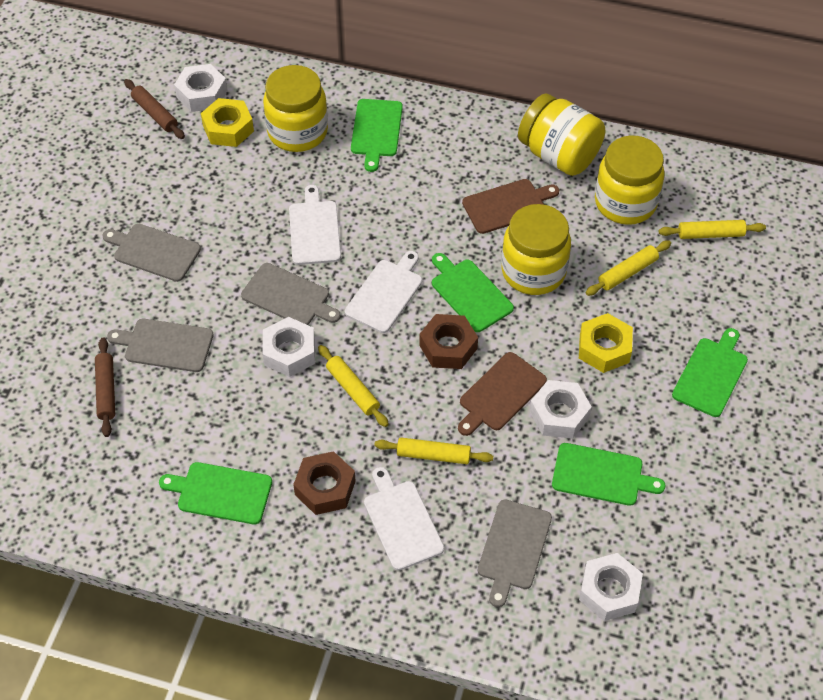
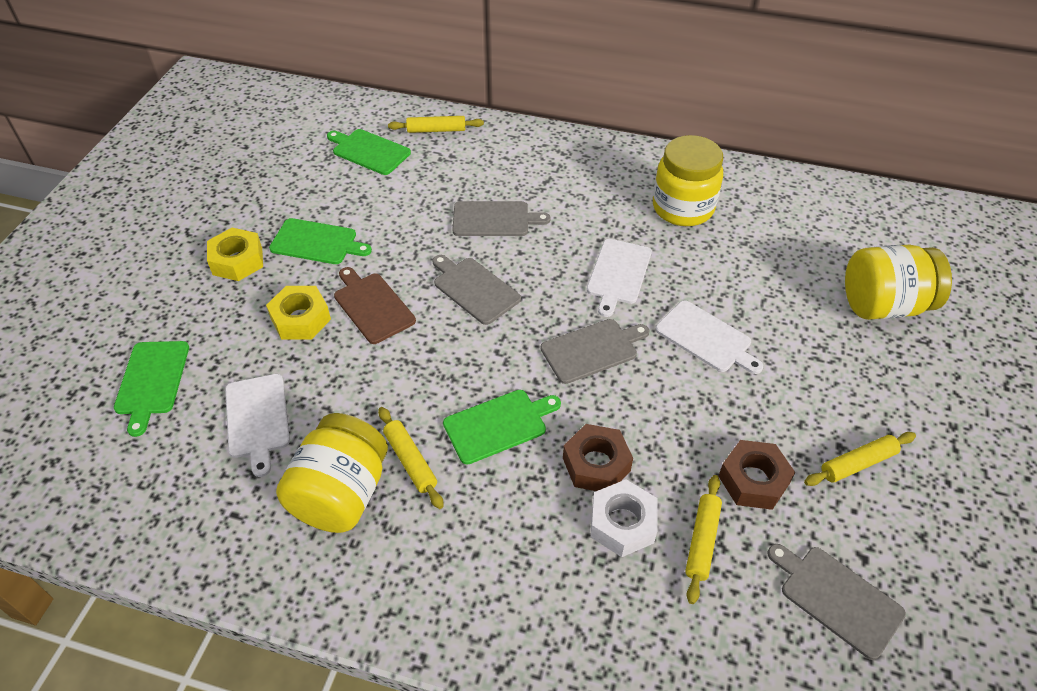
brown cutting board: 2 -> 1
brown rolling pin: 2 -> 0
green cutting board: 5 -> 4
white nut: 4 -> 1
yellow jar: 4 -> 3

